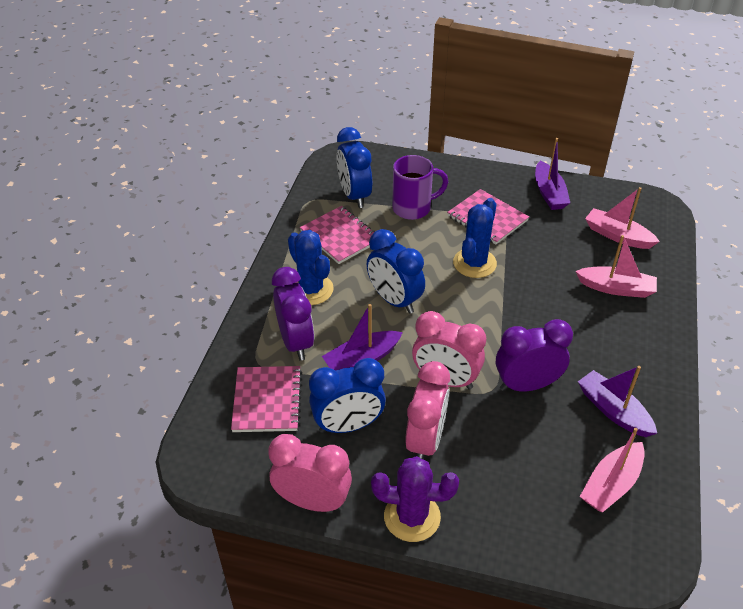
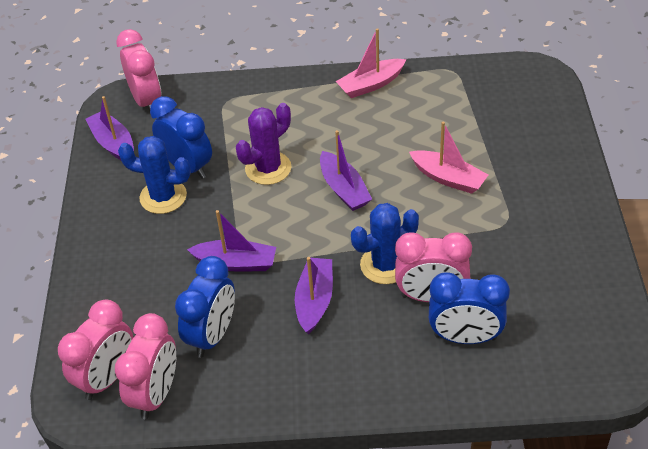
pink boat: 3 -> 2
pink clock: 3 -> 4
pink notebook: 3 -> 0
purple boat: 3 -> 4
purple clock: 2 -> 0
purple mug: 1 -> 0

